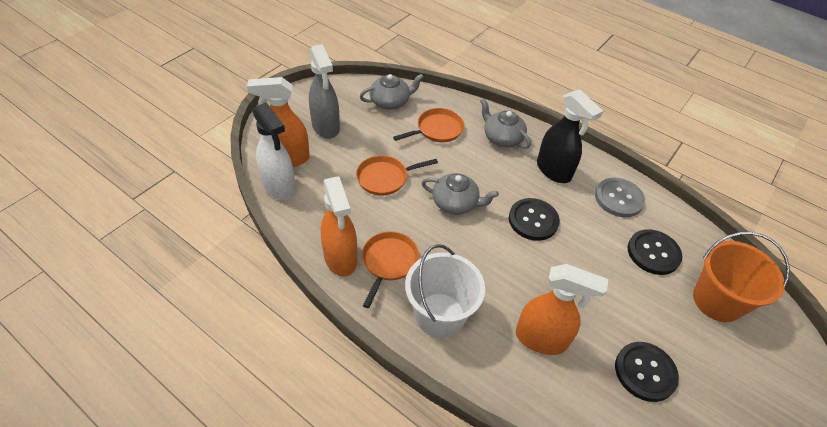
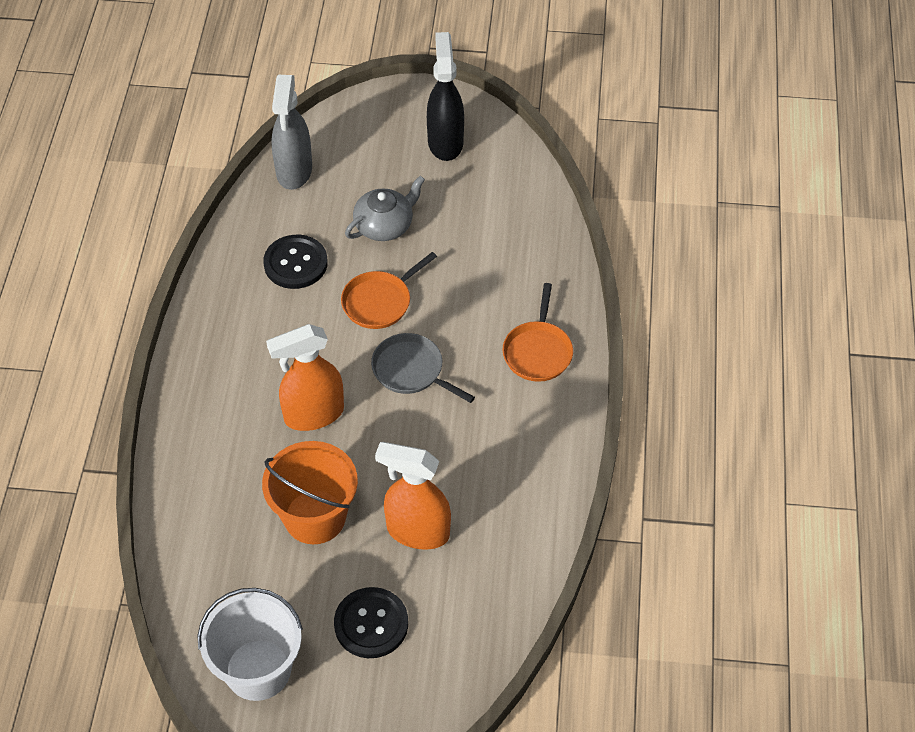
black button: 3 -> 2
grey button: 1 -> 0
grey pan: 0 -> 1
grey teapot: 3 -> 1
orange pan: 3 -> 2
orange spray bottle: 3 -> 2
white spray bottle: 1 -> 0

